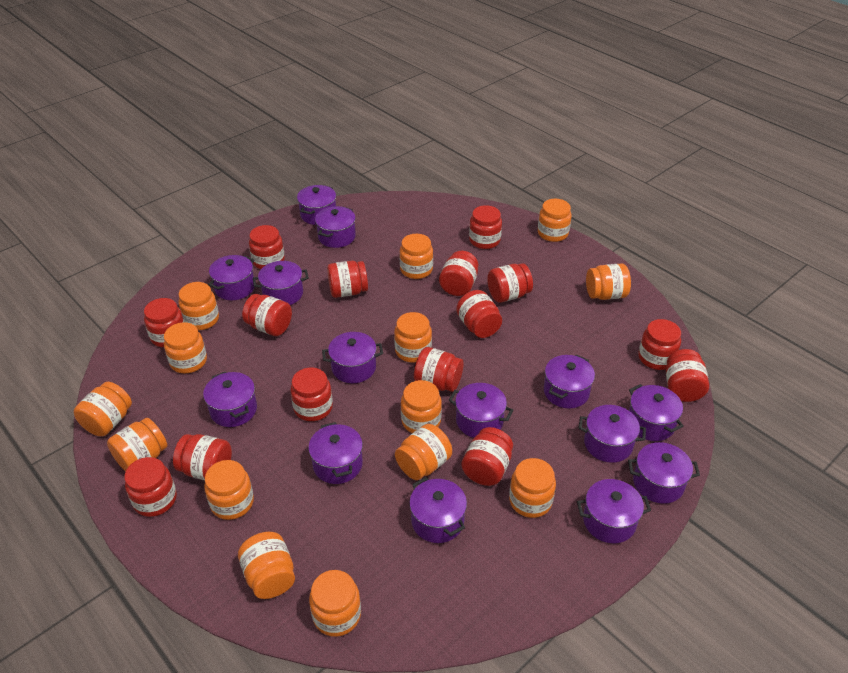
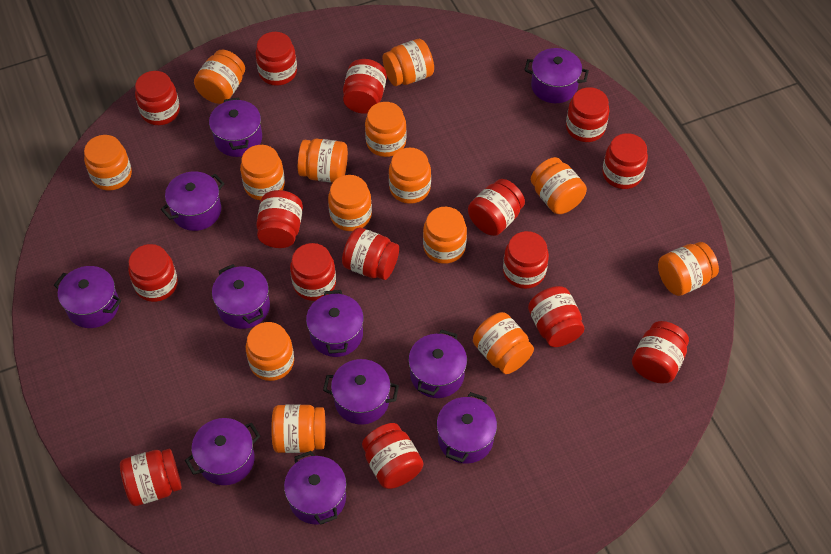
purple pot: 14 -> 11

